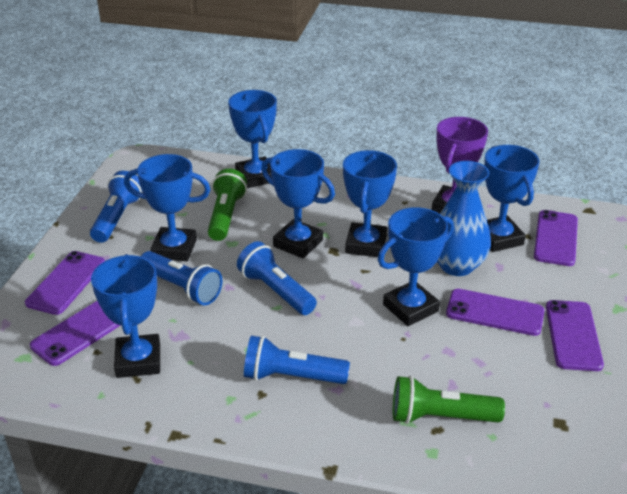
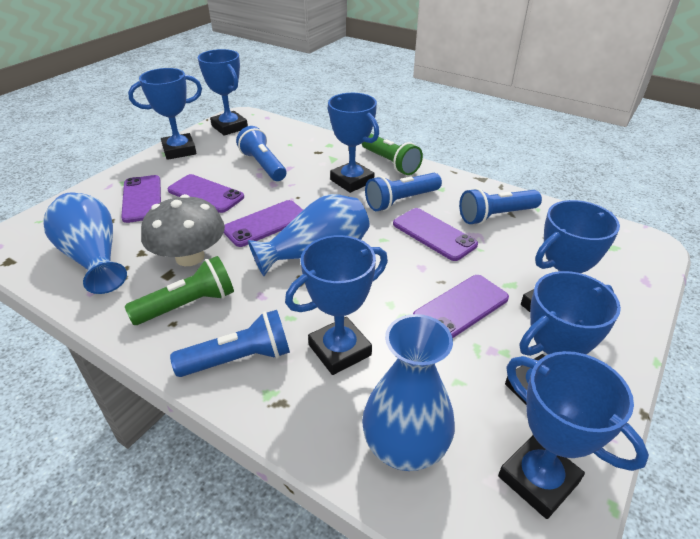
blue vase: 1 -> 3
grey mushroom: 0 -> 1
purple trophy: 1 -> 0

